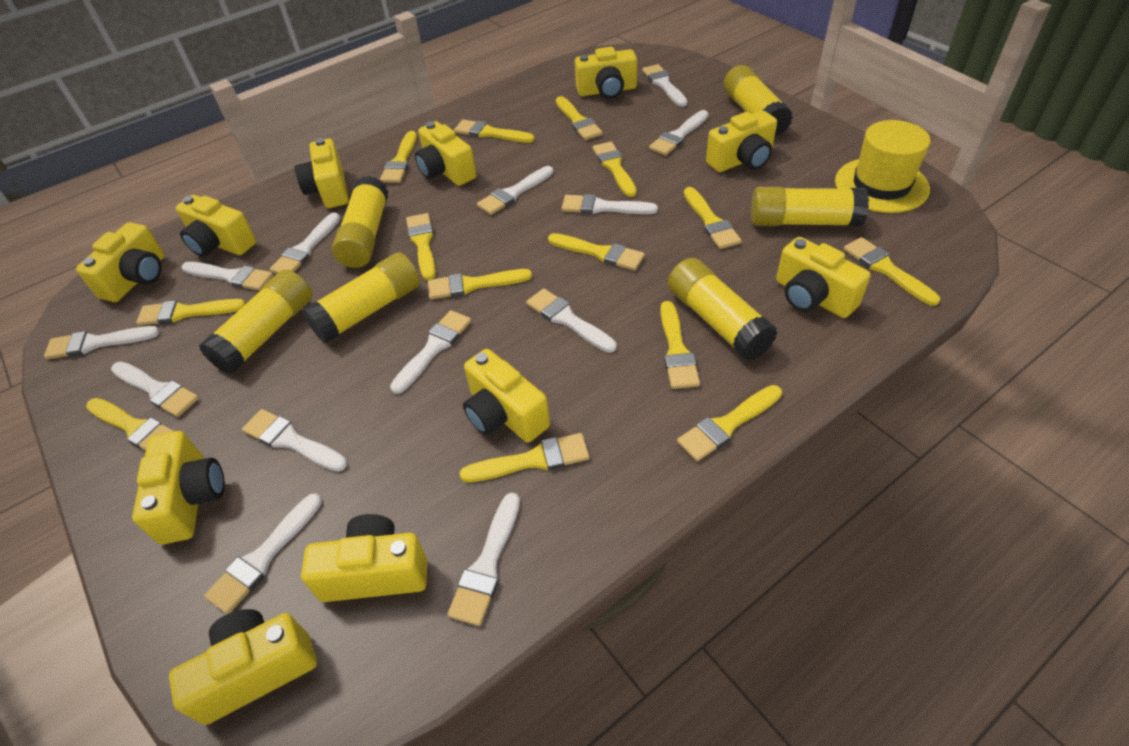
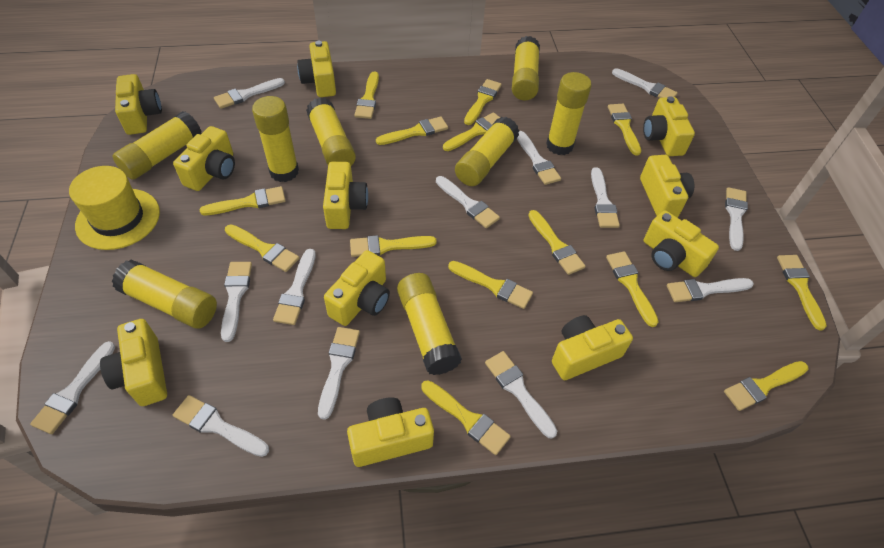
yellow glue stick: 6 -> 8

